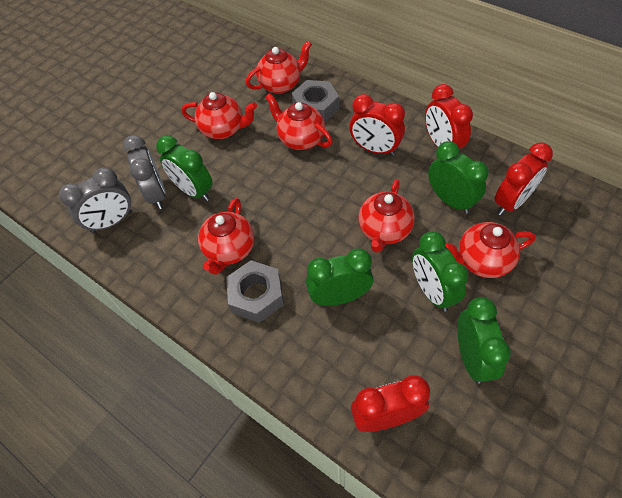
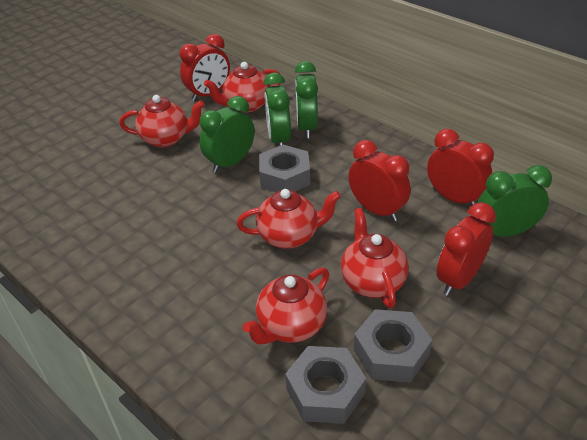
green clock: 5 -> 4
grey clock: 2 -> 0
grey nut: 2 -> 3
red teapot: 6 -> 5

